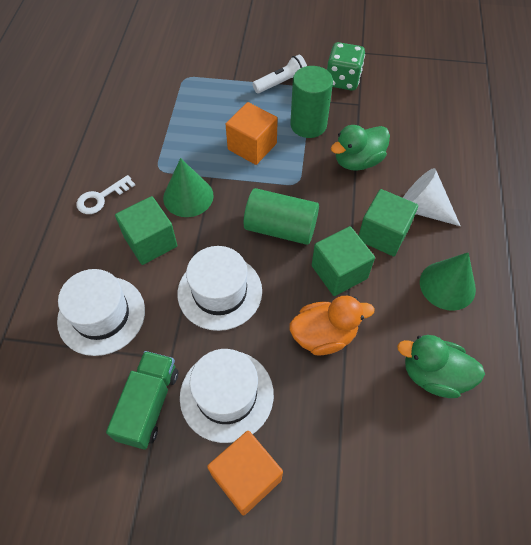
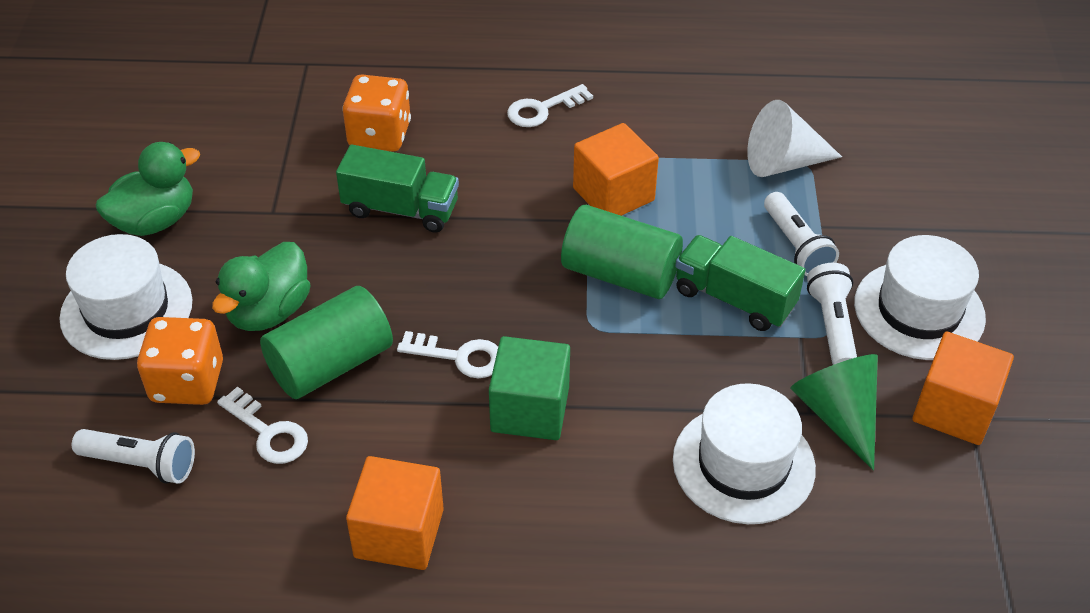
green cone: 2 -> 1
green cube: 3 -> 1
green dice: 1 -> 0
green truck: 1 -> 2
orange cube: 2 -> 3
orange dice: 0 -> 2
orange duck: 1 -> 0
white flashlight: 1 -> 3
white key: 1 -> 3

